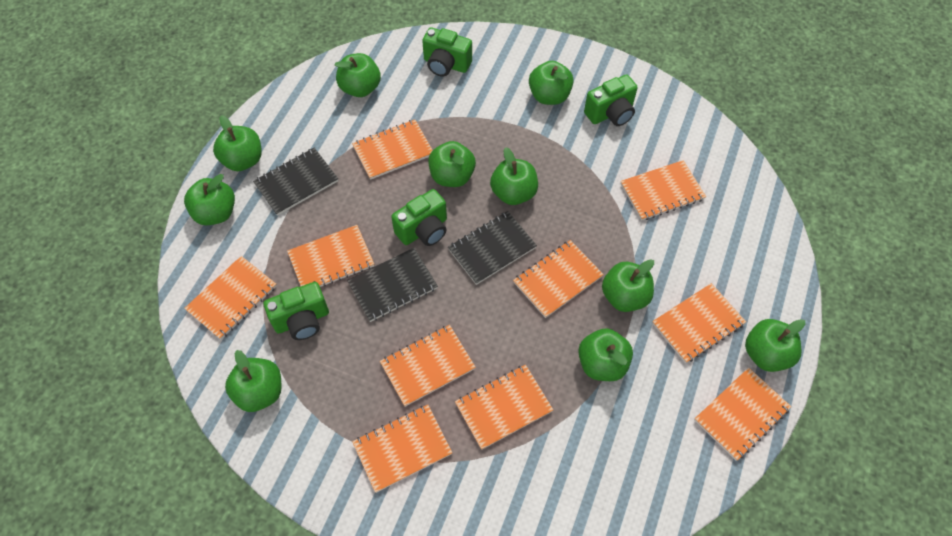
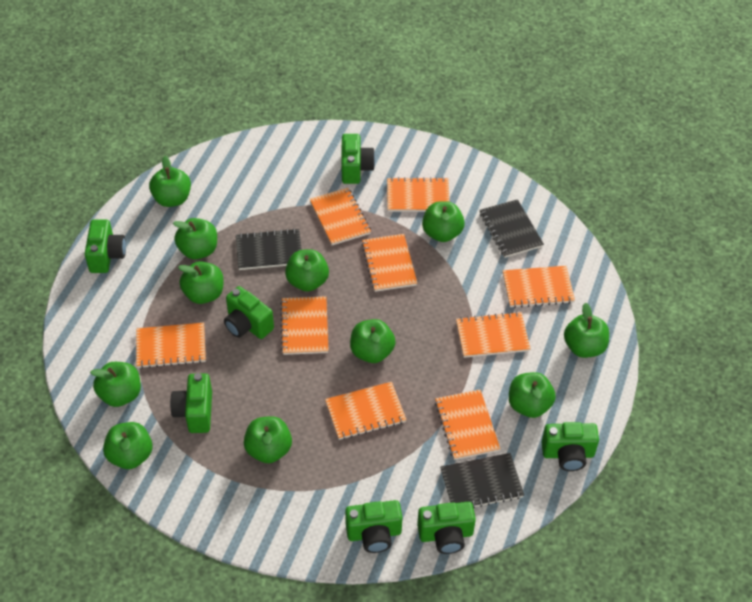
green apple: 10 -> 11
green camera: 4 -> 7
orange notebook: 10 -> 9

